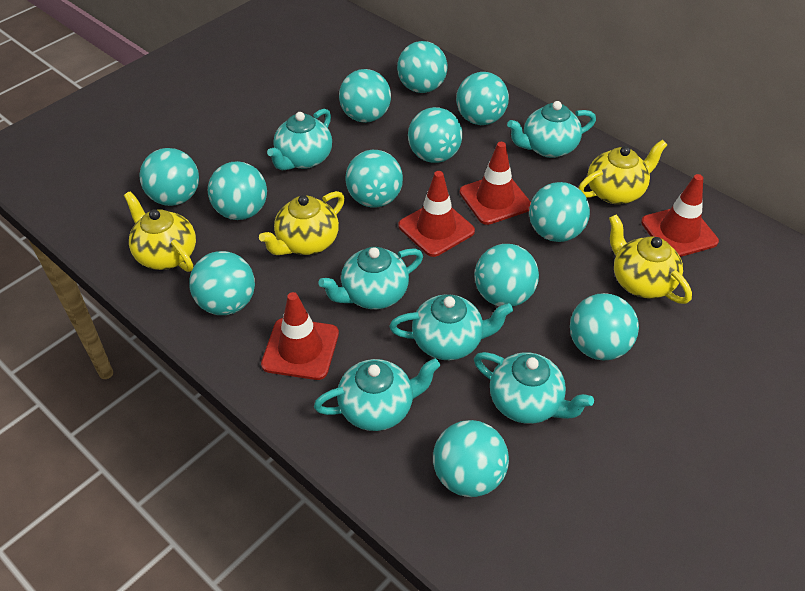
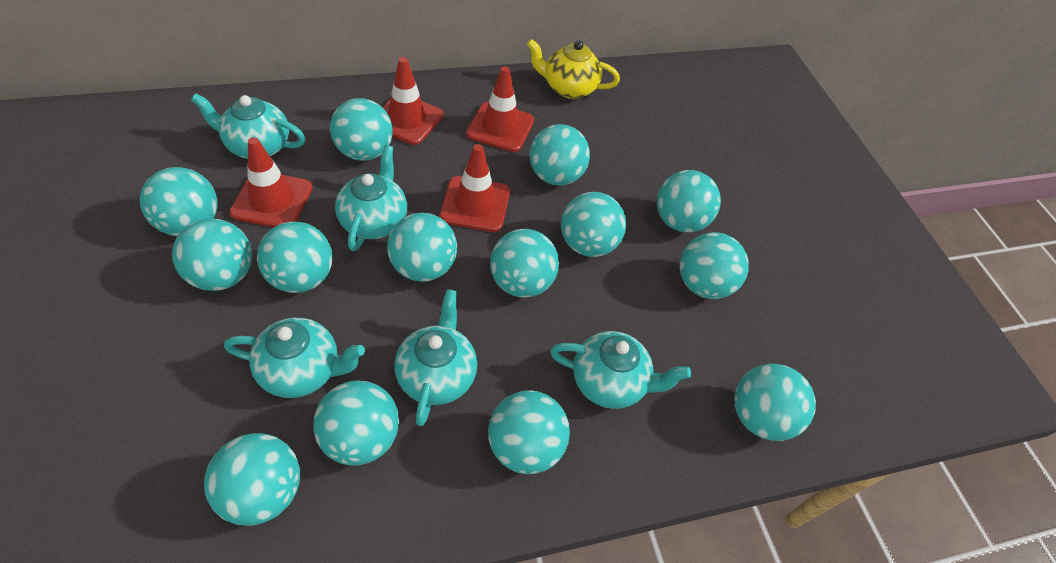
turquoise ball: 12 -> 14
turquoise teapot: 6 -> 5
yellow teapot: 4 -> 1

